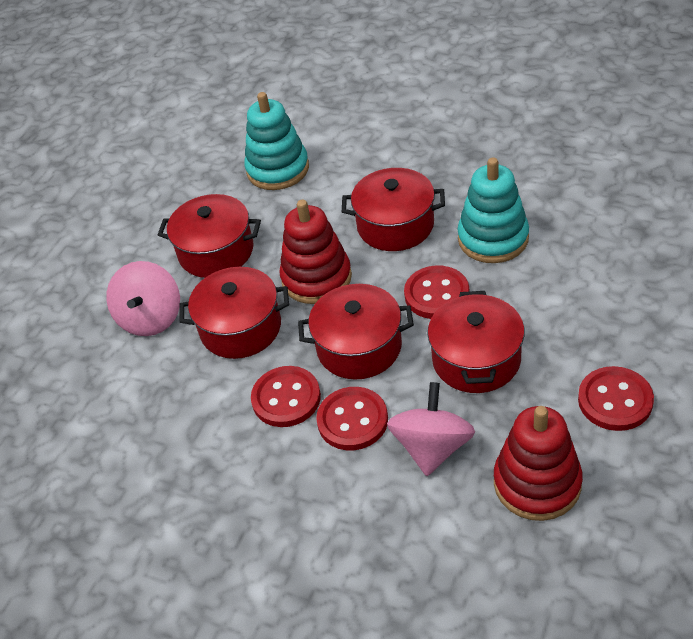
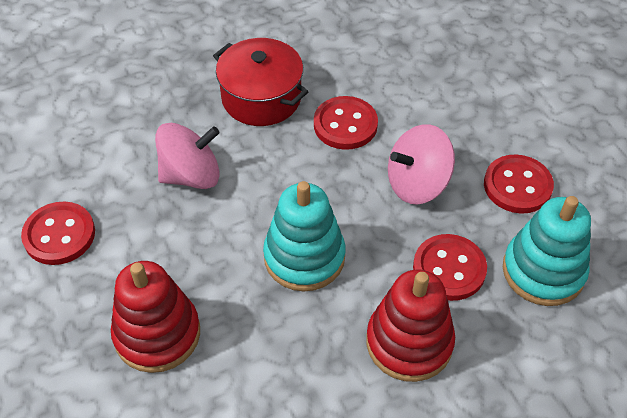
red pot: 5 -> 1

